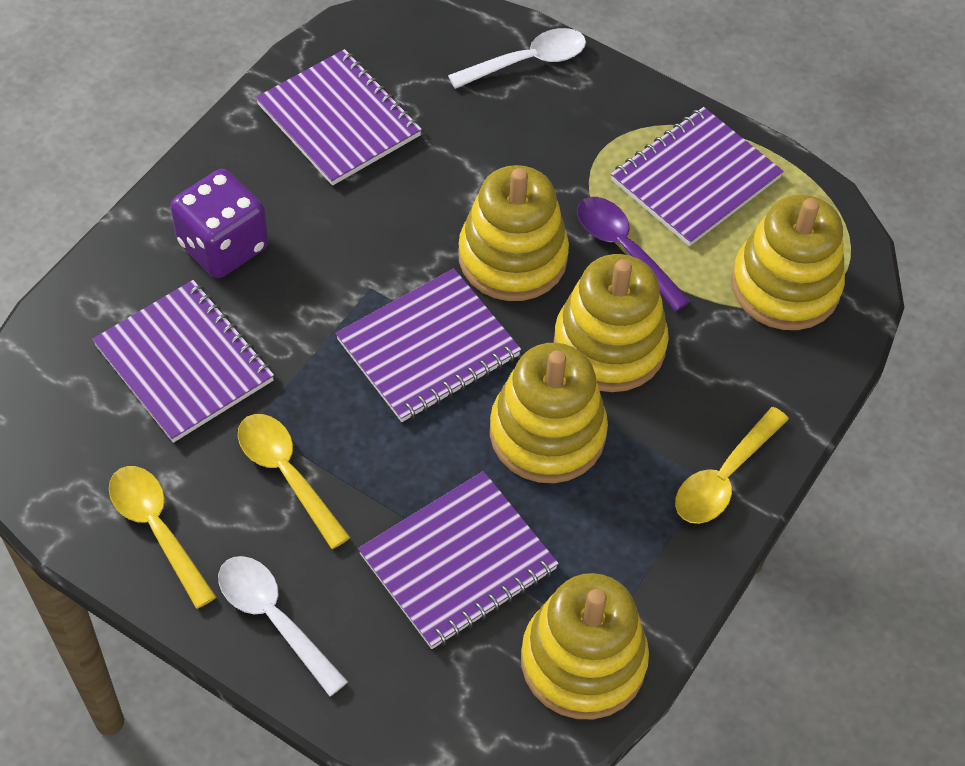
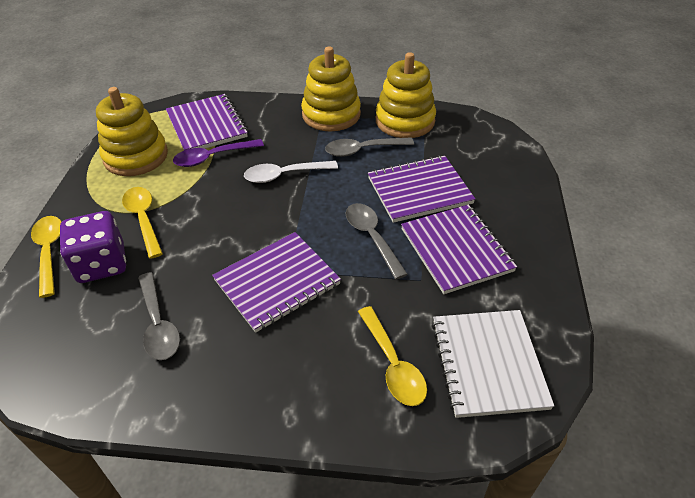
grey spoon: 0 -> 3
purple notebook: 5 -> 4
white notebook: 0 -> 1
white spoon: 2 -> 1
yellow stacking toy: 5 -> 3

